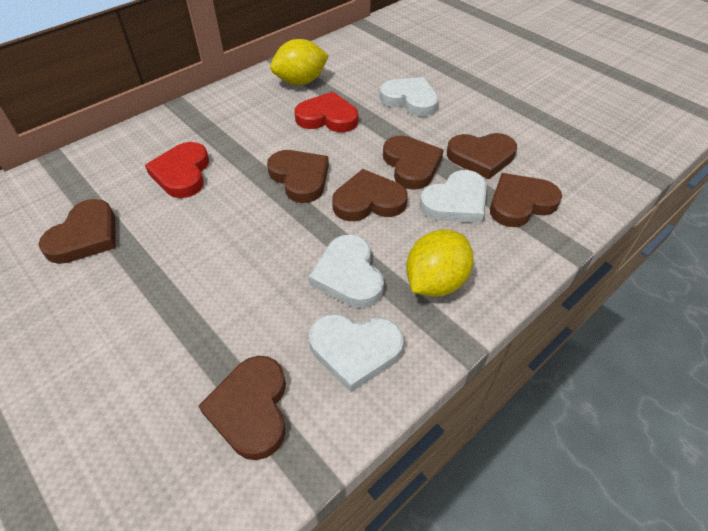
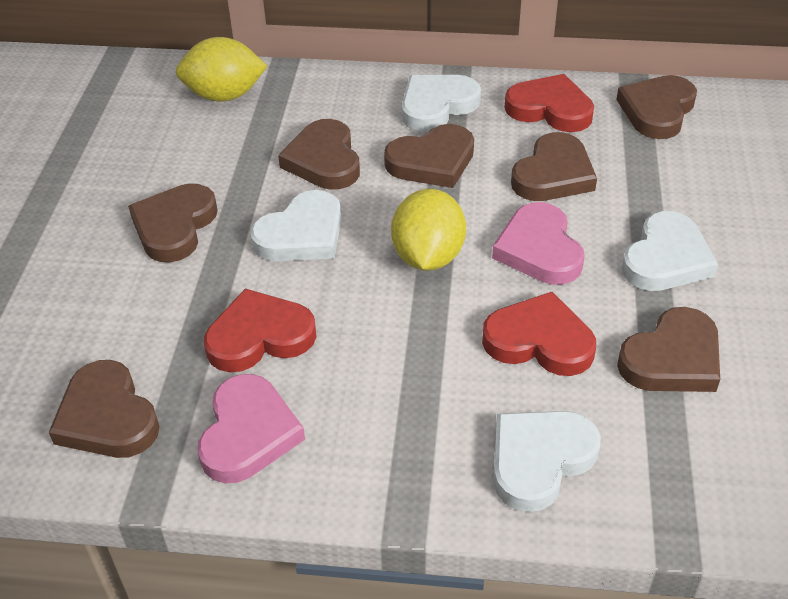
pink heart: 0 -> 2
red heart: 2 -> 3

